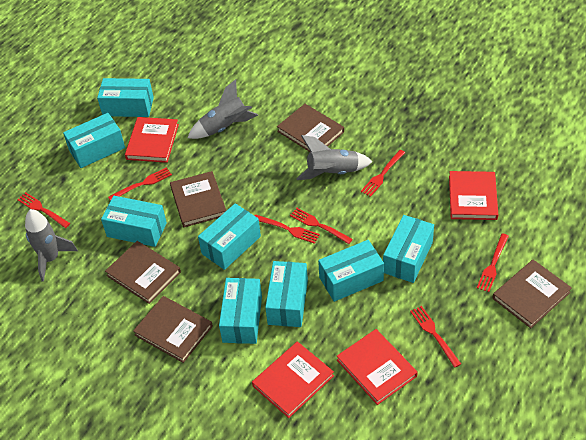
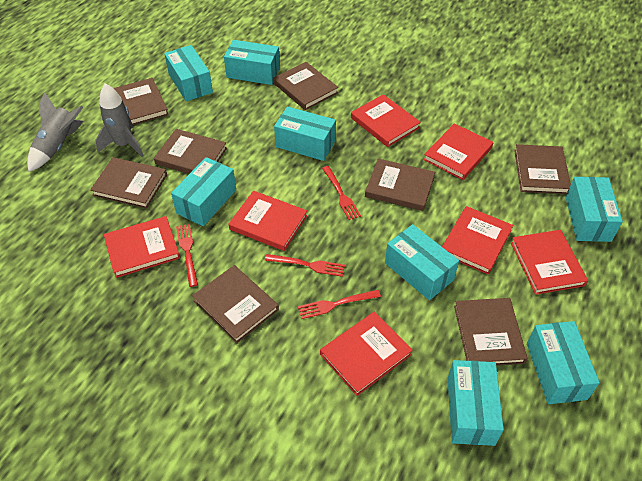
brown book: 5 -> 8
grey rocket: 3 -> 2
red book: 4 -> 7
red fork: 7 -> 4

